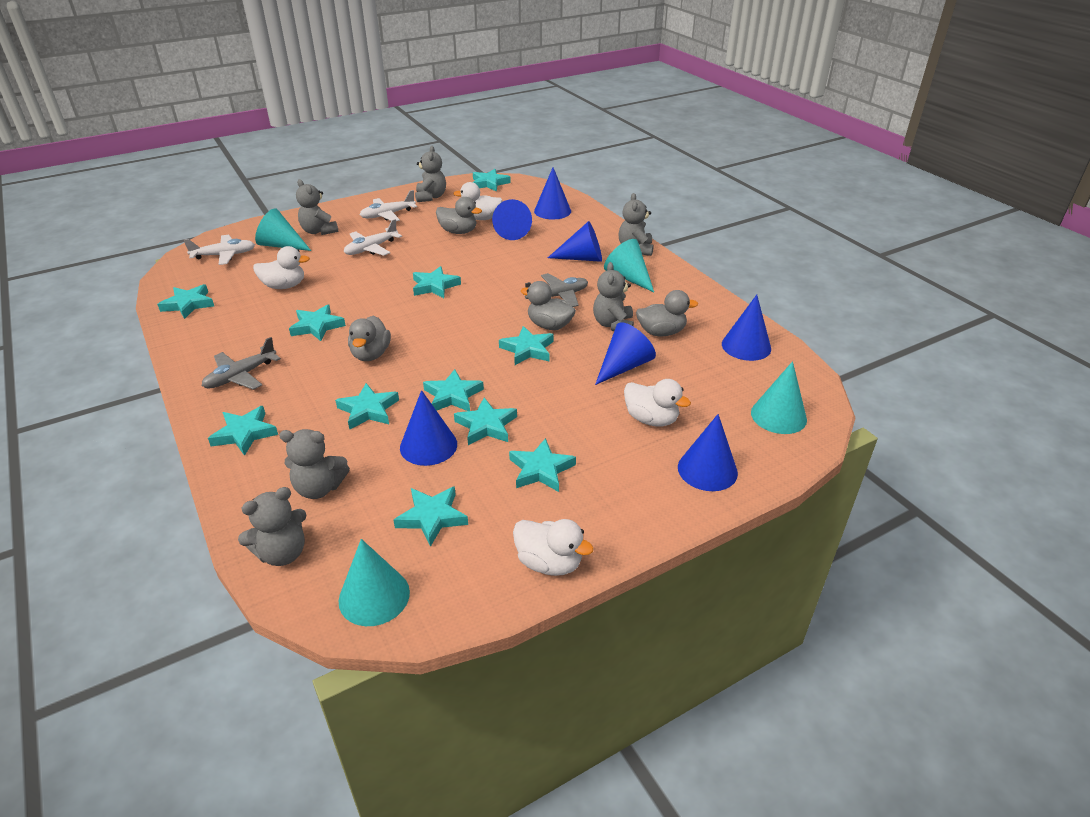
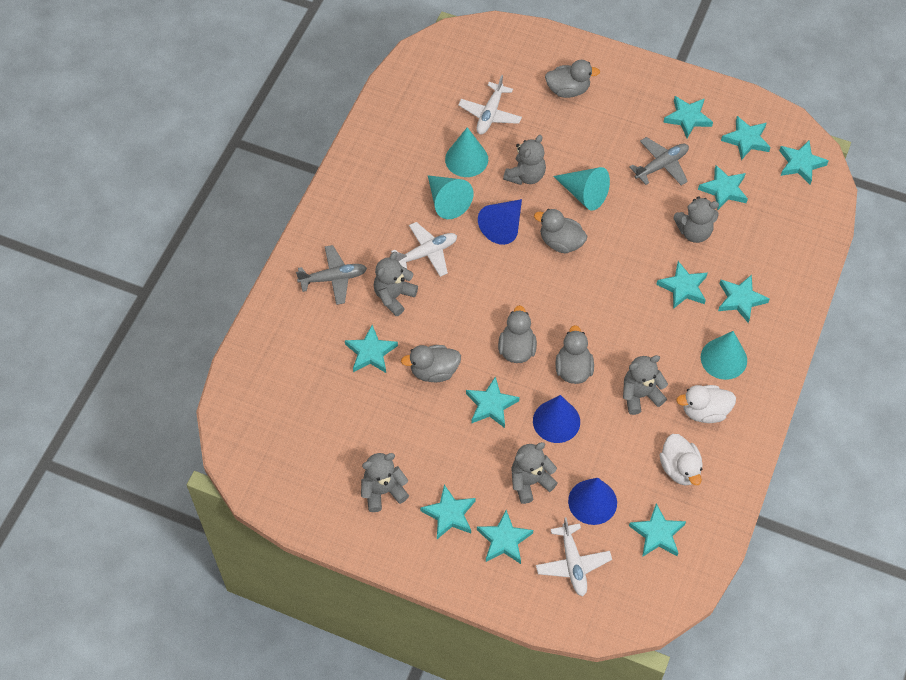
blue cone: 7 -> 3
grey duck: 4 -> 5
white duck: 4 -> 2

